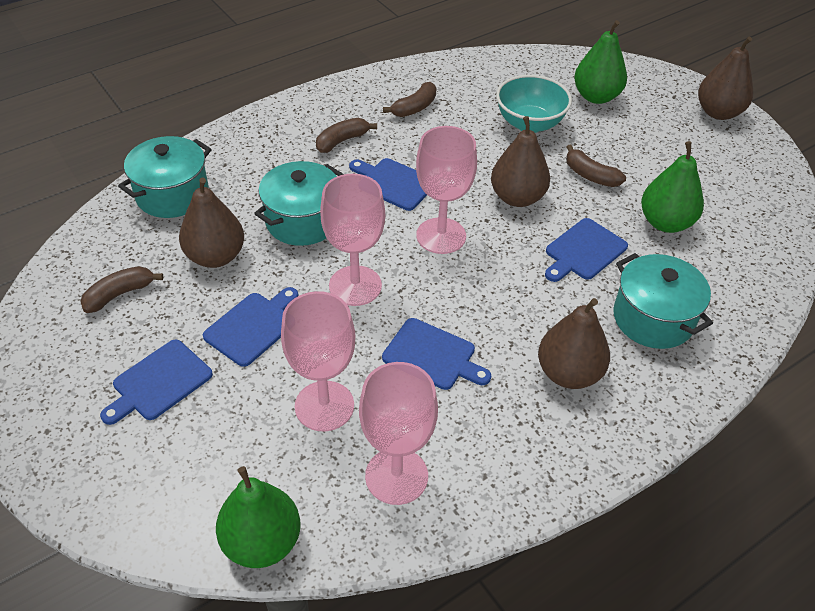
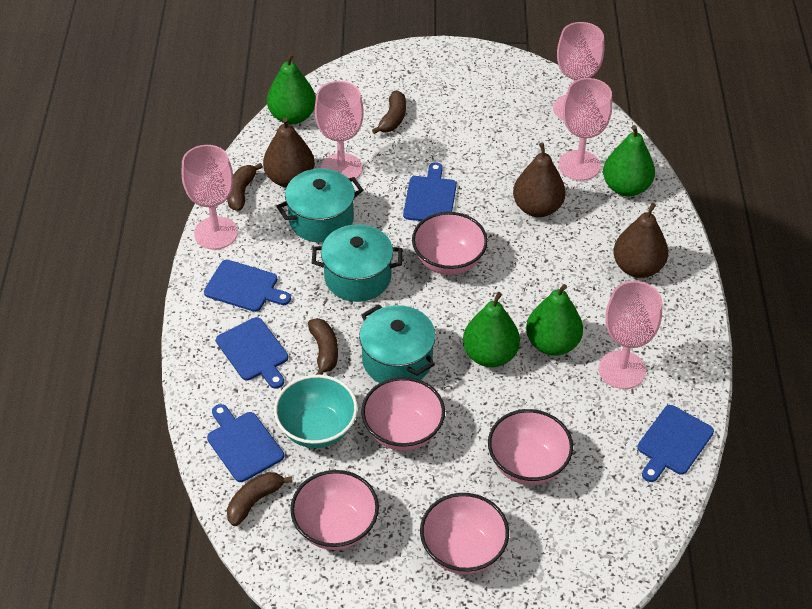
brown pear: 4 -> 3
green pear: 3 -> 4
pink bowl: 0 -> 5
pink goblet: 4 -> 5

